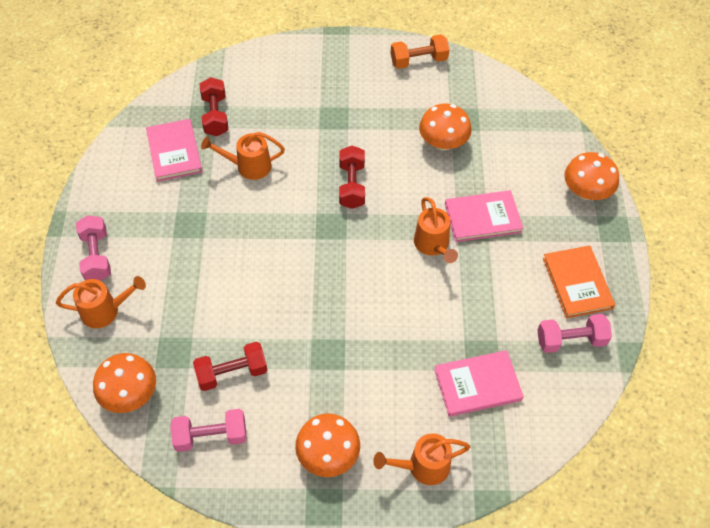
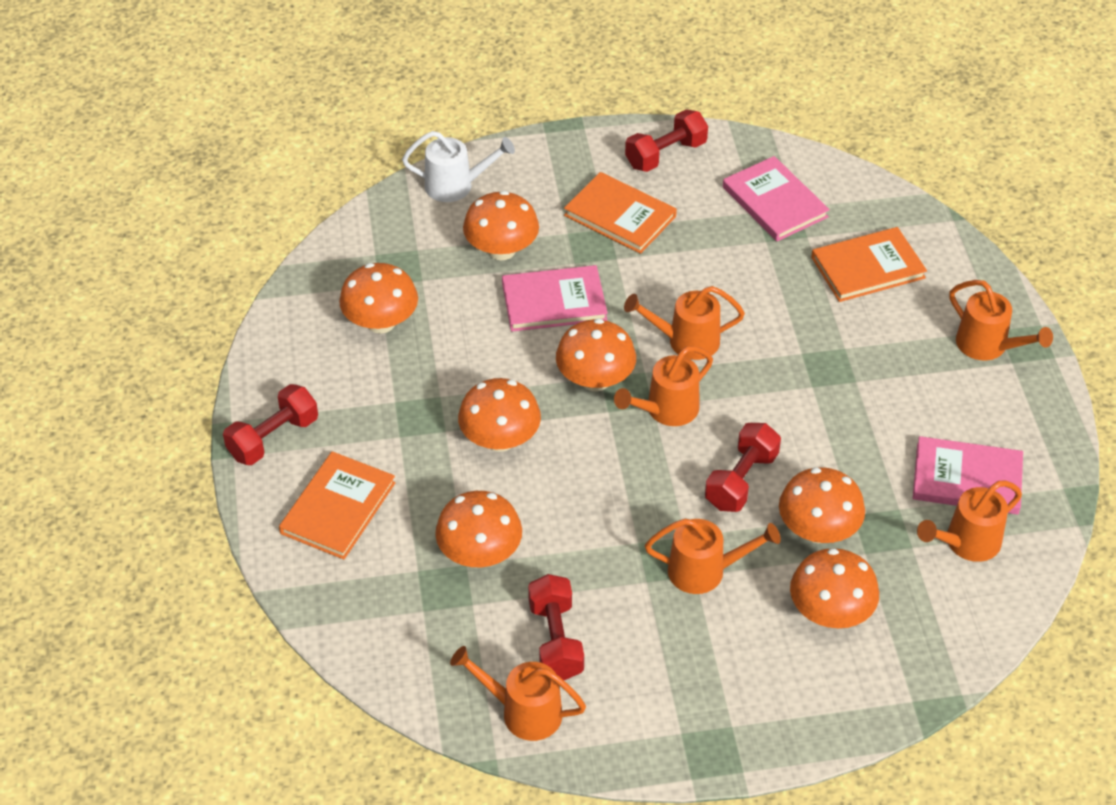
orange book: 1 -> 3
orange dumbbell: 1 -> 0
orange mushroom: 4 -> 7
orange watering can: 4 -> 6
pink dumbbell: 3 -> 0
red dumbbell: 3 -> 4
white watering can: 0 -> 1

